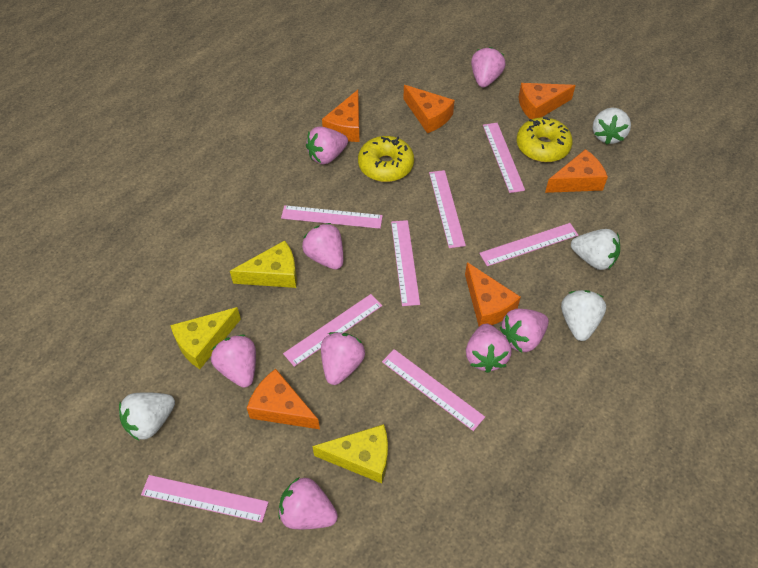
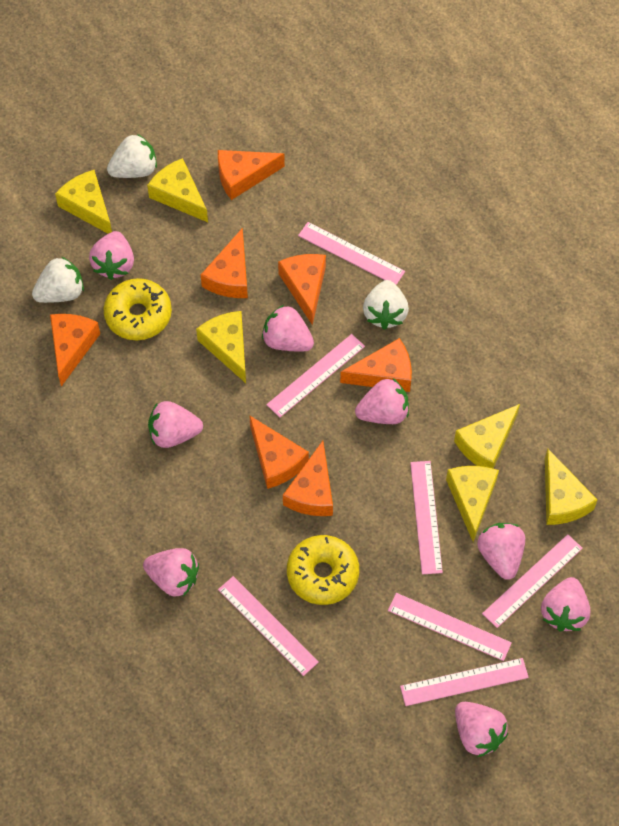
orange cheese: 6 -> 7
pink ruler: 8 -> 7
white strawberry: 4 -> 3
yellow cheese: 3 -> 6

